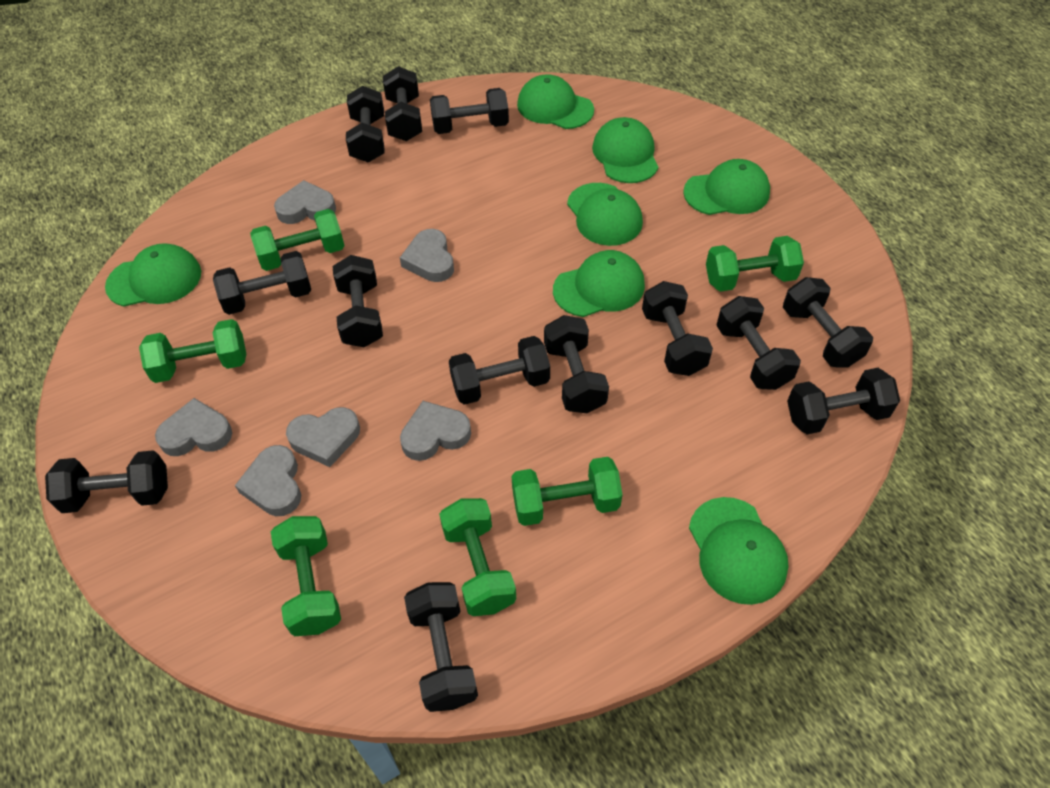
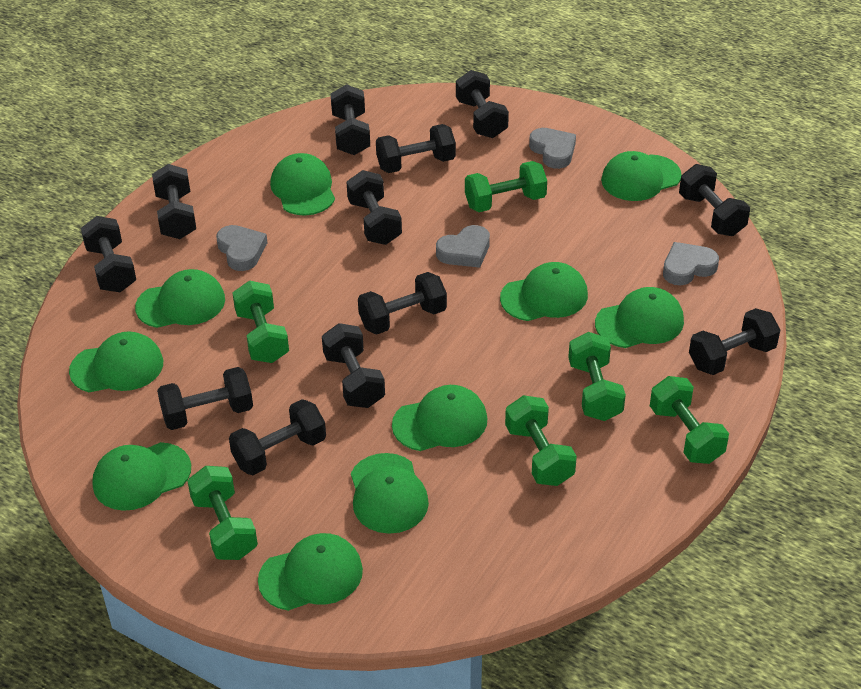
black dumbbell: 13 -> 12
green cap: 7 -> 10
grey heart: 6 -> 4

